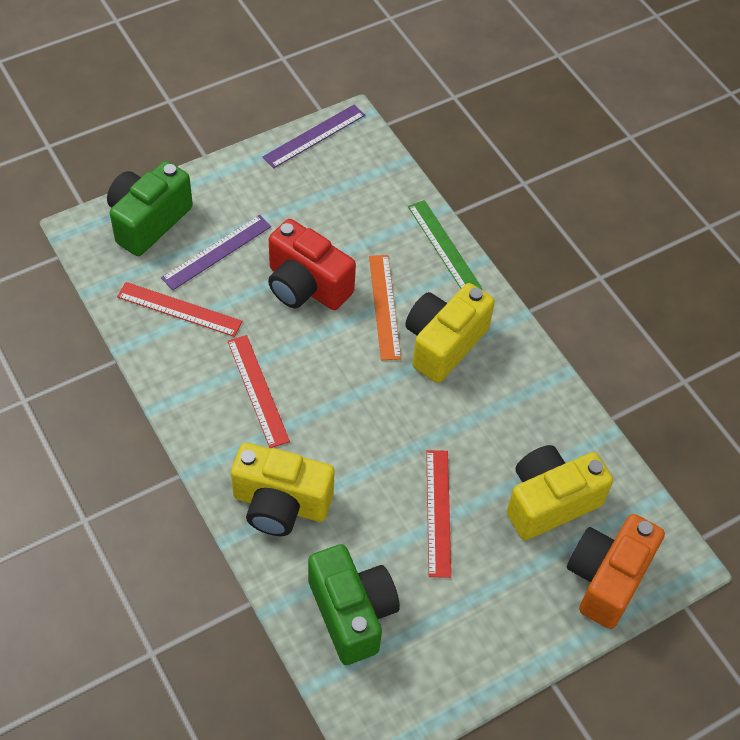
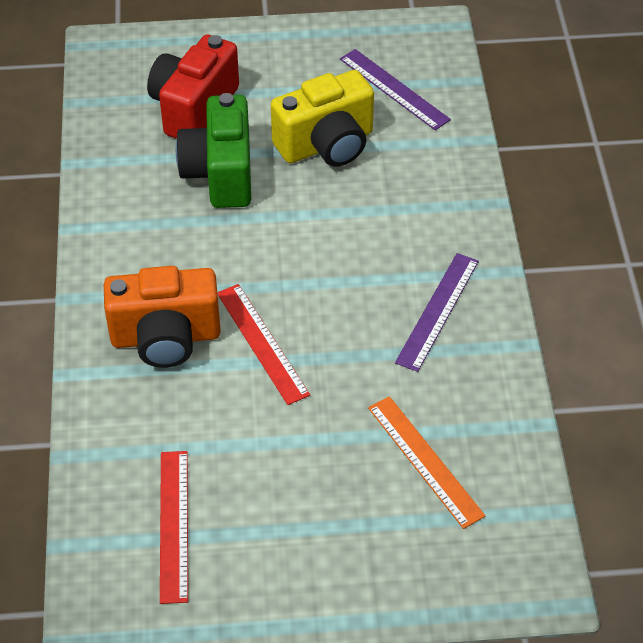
green camera: 2 -> 1
green ruler: 1 -> 0
red ruler: 3 -> 2
yellow camera: 3 -> 1

